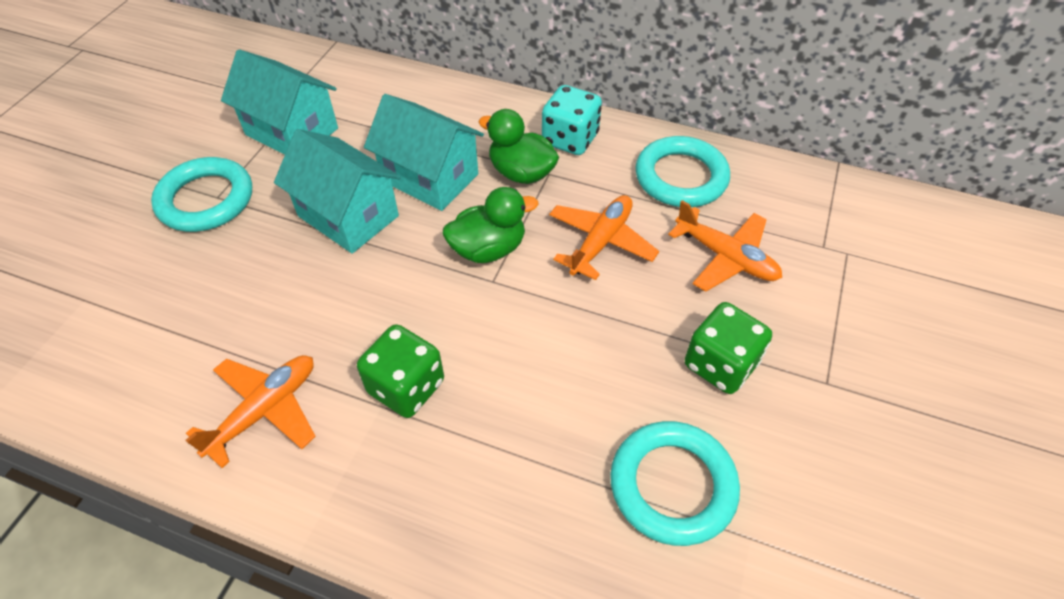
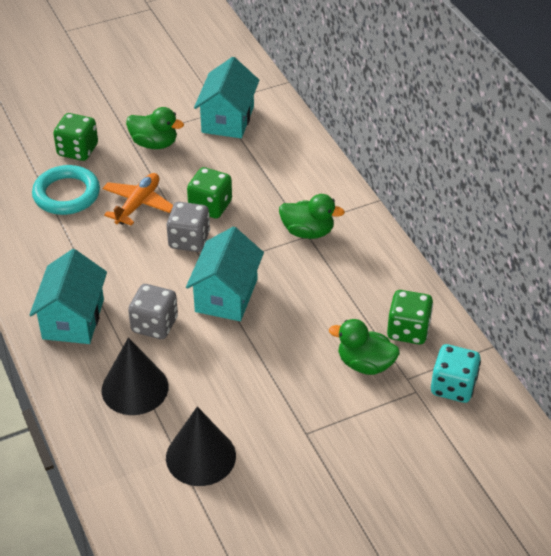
black cone: 0 -> 2
green dice: 2 -> 3
green duck: 2 -> 3
grey dice: 0 -> 2
orange plane: 3 -> 1
turquoise ring: 3 -> 1

